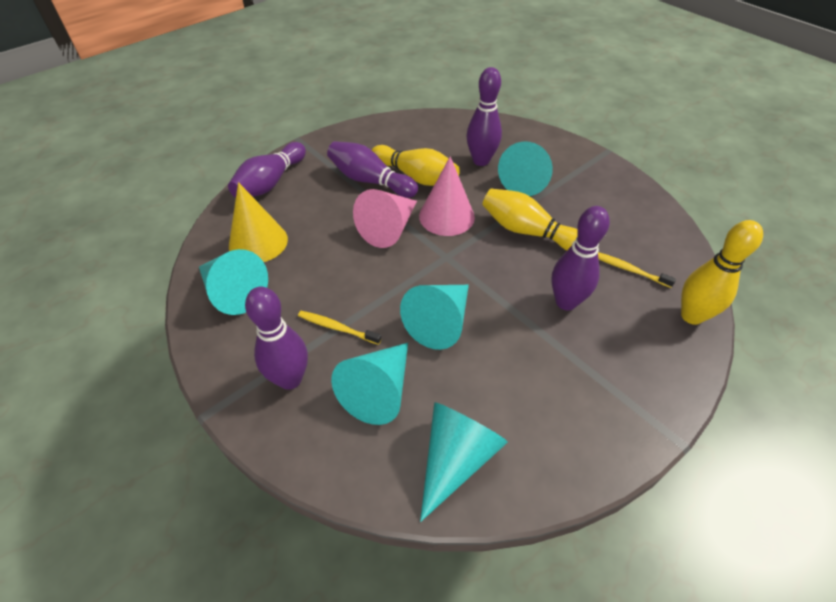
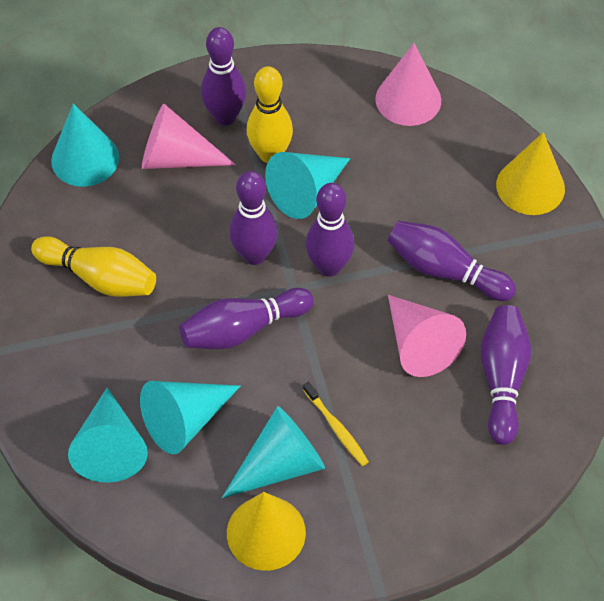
pink cone: 2 -> 3
purple bowling pin: 5 -> 6
yellow bowling pin: 3 -> 2
yellow cone: 1 -> 2
yellow toothbrush: 2 -> 1

